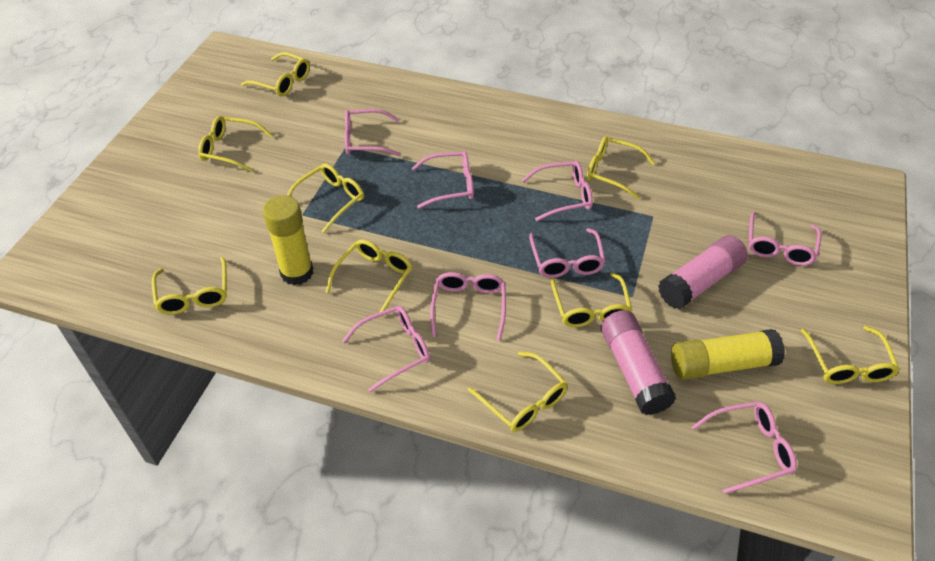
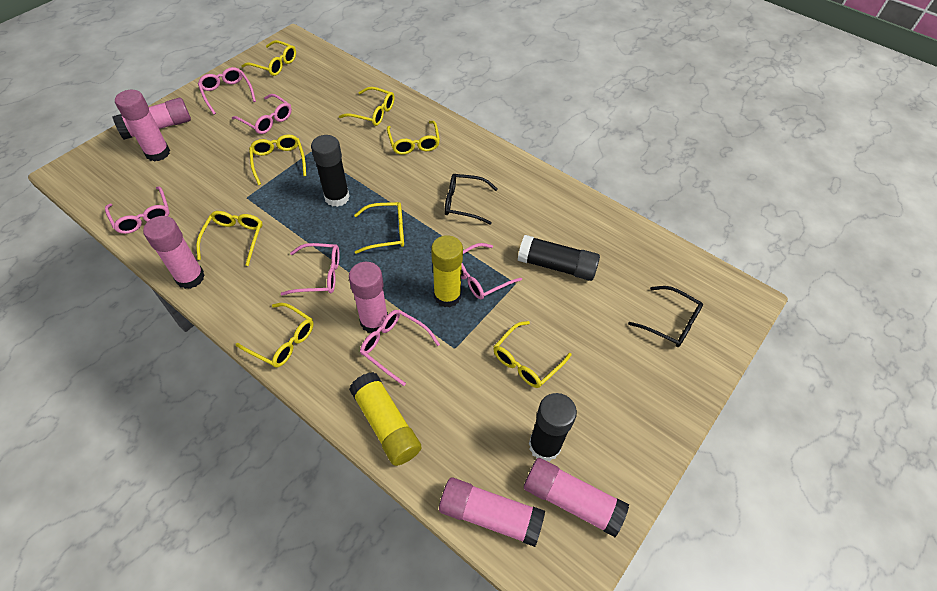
black glasses: 0 -> 2
black glue stick: 0 -> 3
pink glasses: 8 -> 6
pink glue stick: 2 -> 6
yellow glasses: 9 -> 8

